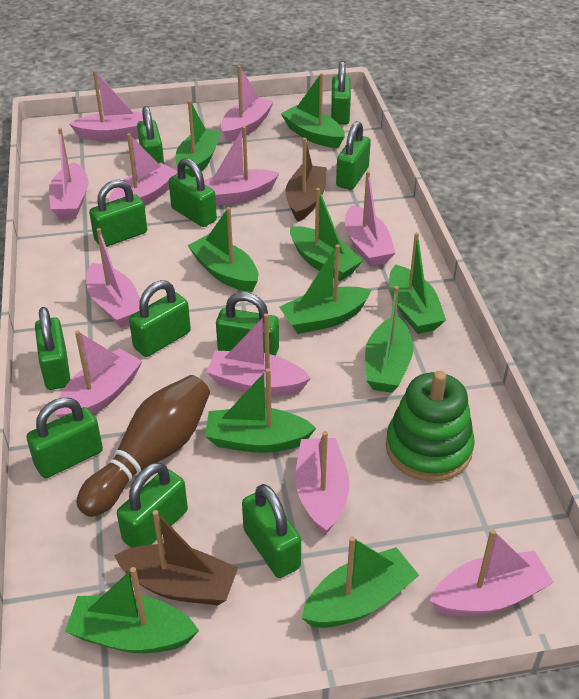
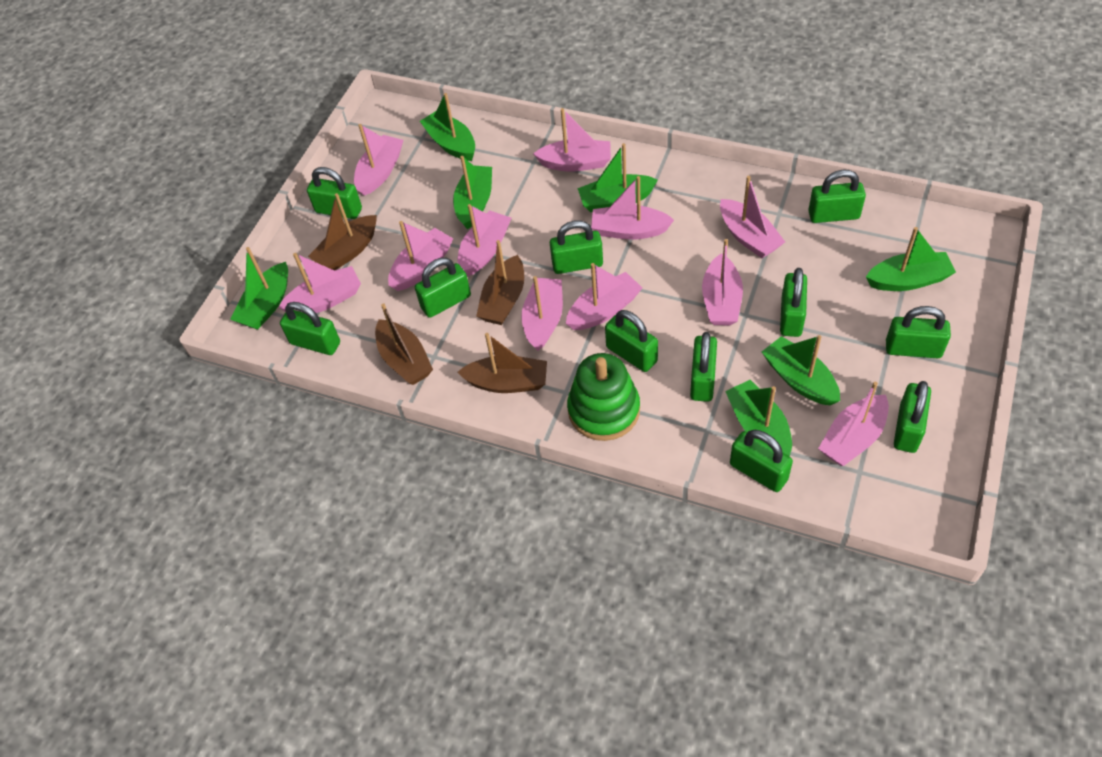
brown boat: 2 -> 4
brown bowling pin: 1 -> 0
green boat: 10 -> 7

